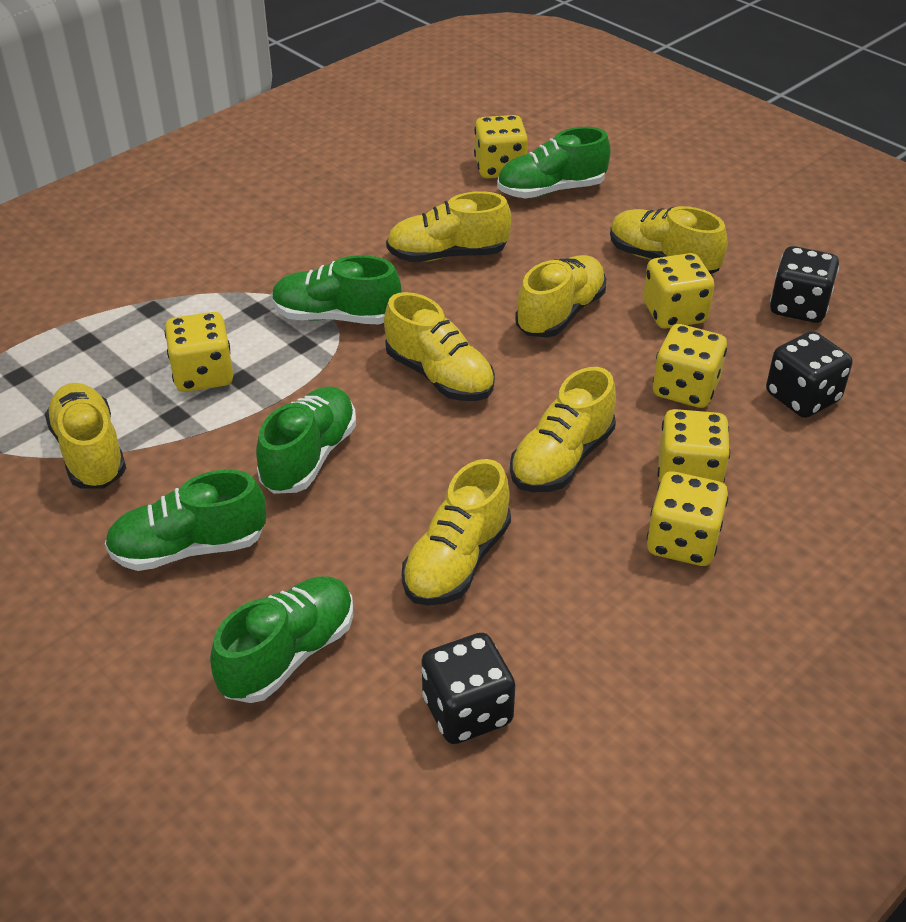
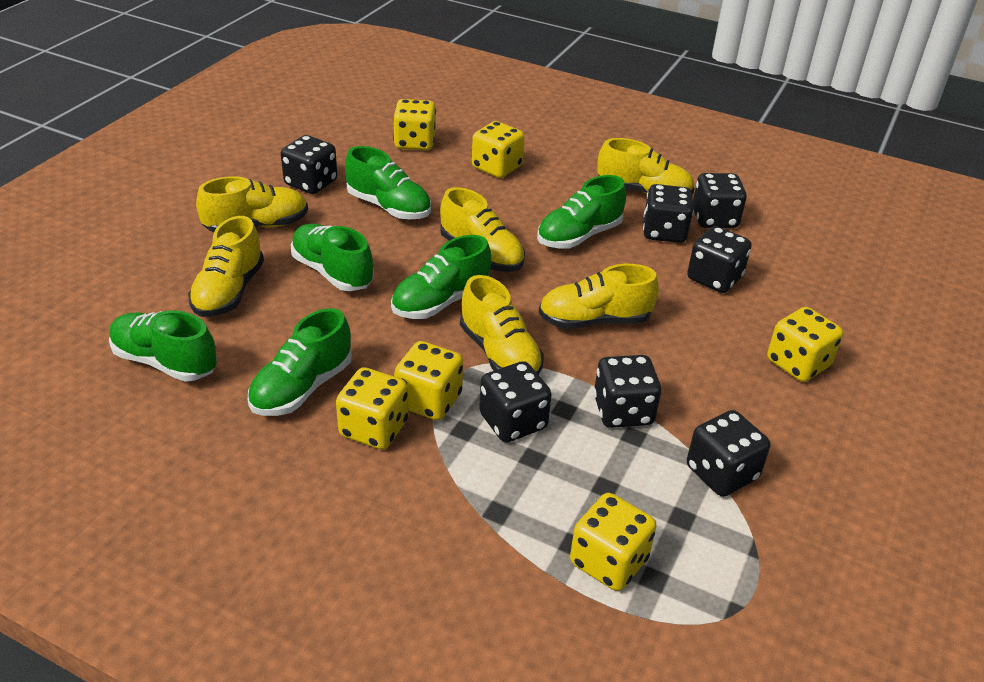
black dice: 3 -> 7
green shoe: 5 -> 6
yellow shoe: 7 -> 6

